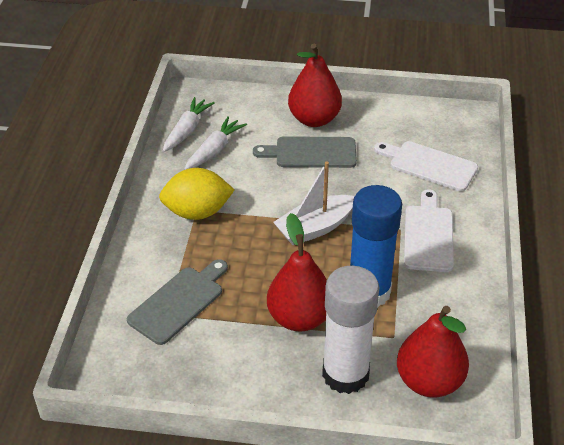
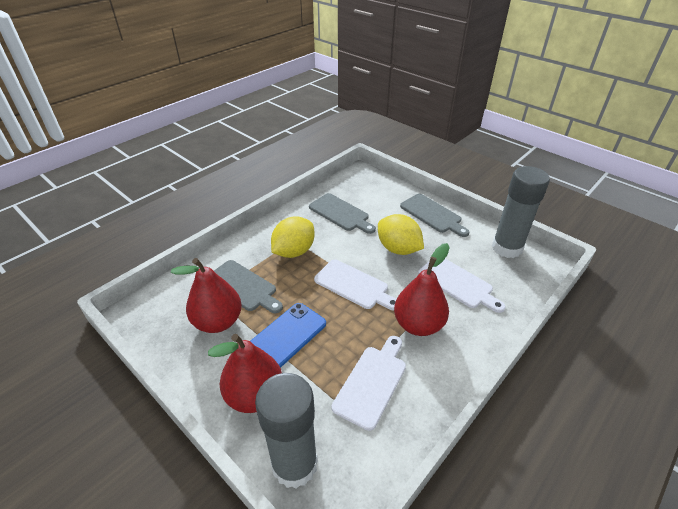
blue glue stick: 1 -> 0
blue phone: 0 -> 1
grey cutting board: 2 -> 3
grey glue stick: 0 -> 2
white boat: 1 -> 0
white carrot: 2 -> 0
white cutting board: 2 -> 3
white glue stick: 1 -> 0
yellow lemon: 1 -> 2

